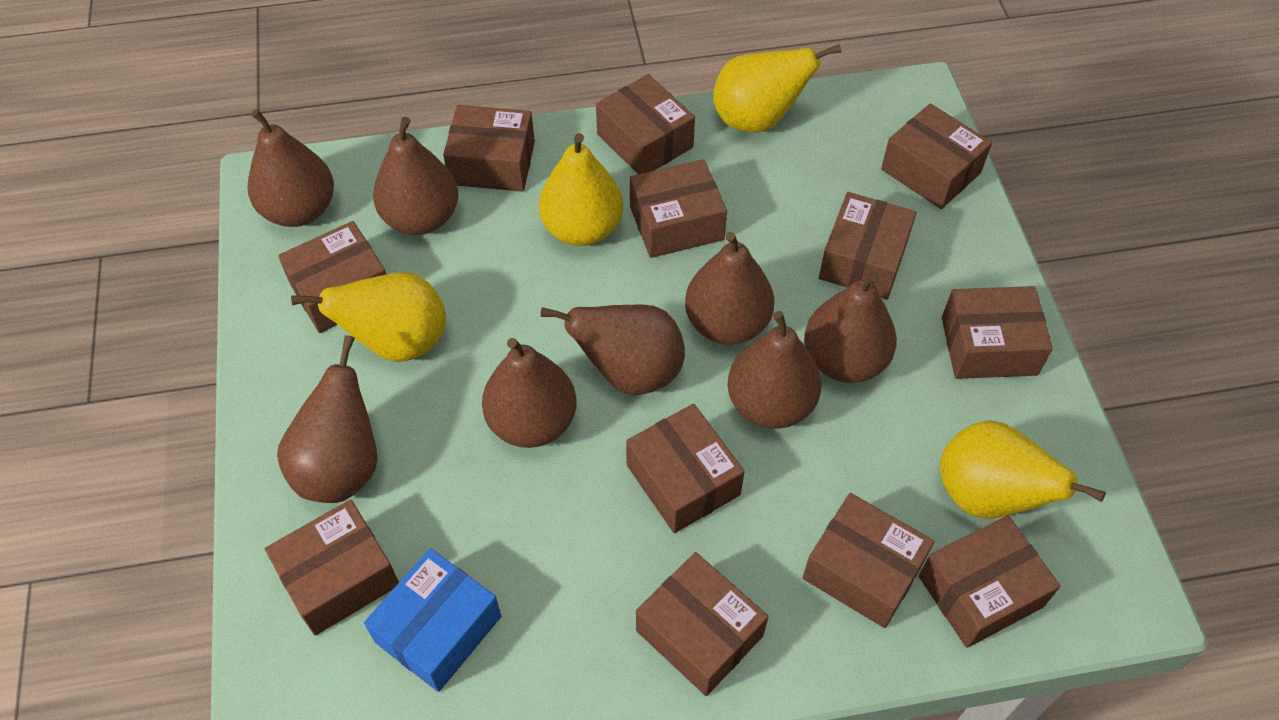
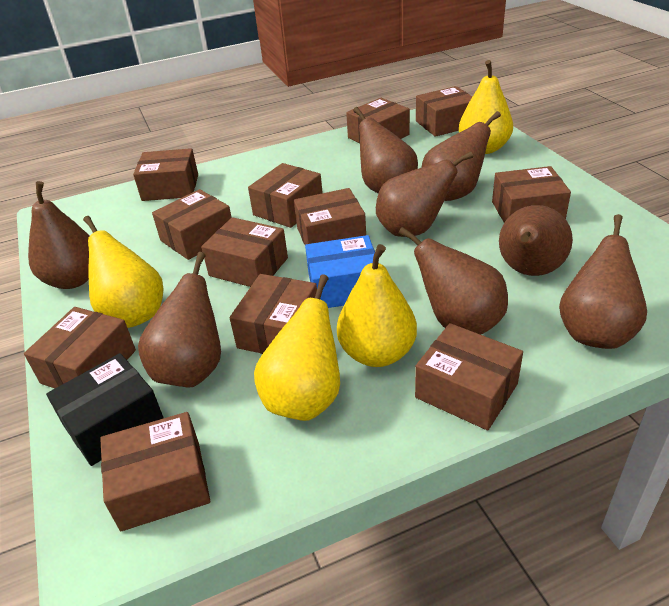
black box: 0 -> 1

